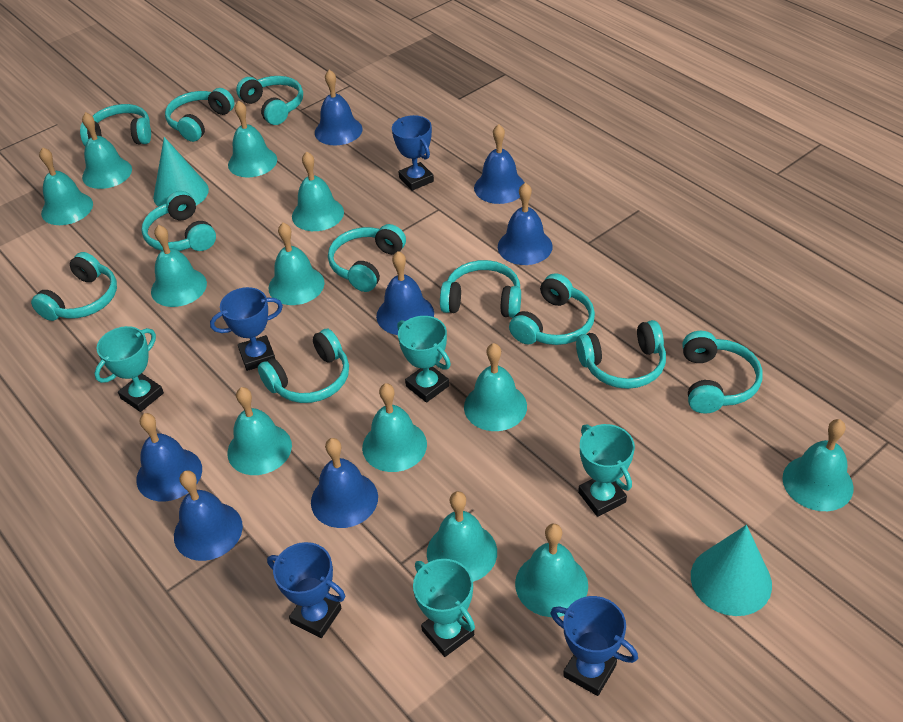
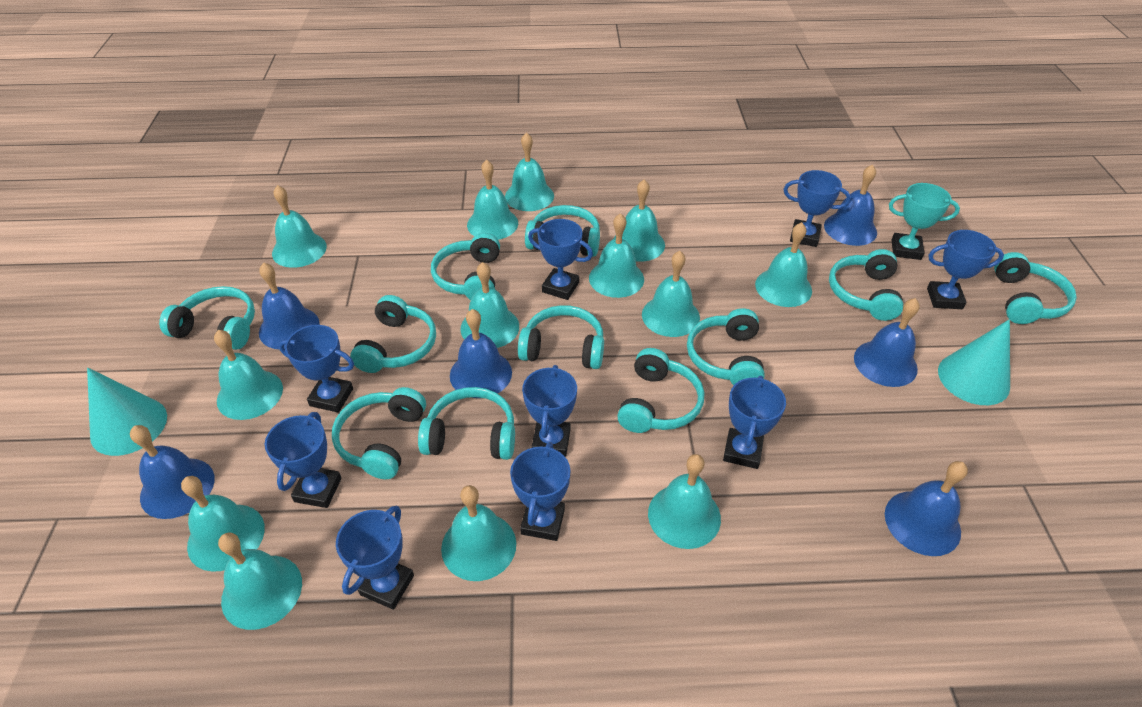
blue bell: 7 -> 6
blue trophy: 4 -> 9
turquoise bell: 12 -> 13
turquoise trophy: 4 -> 1

